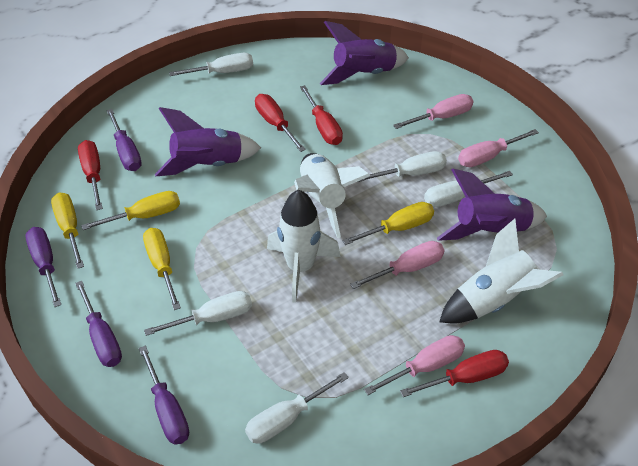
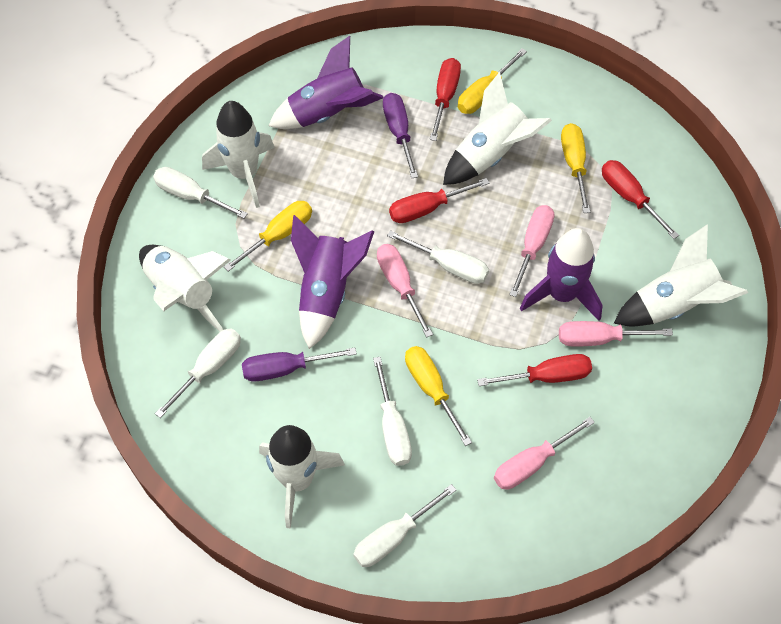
purple screwdriver: 4 -> 2
white rocket: 3 -> 5

